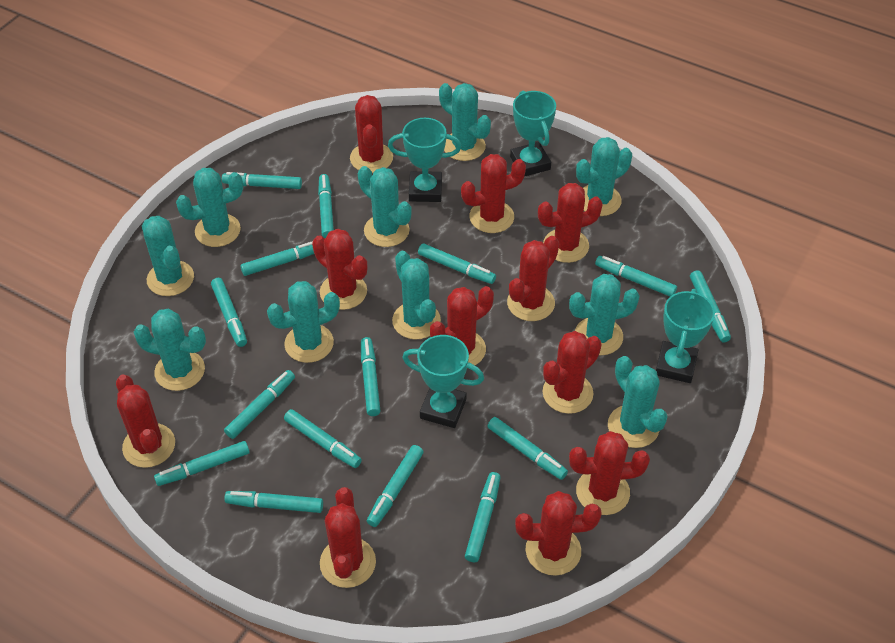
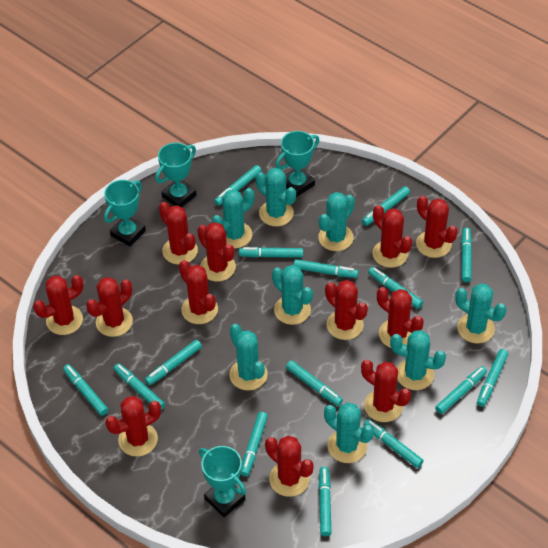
red cactus: 11 -> 12
turquoise cactus: 10 -> 8

